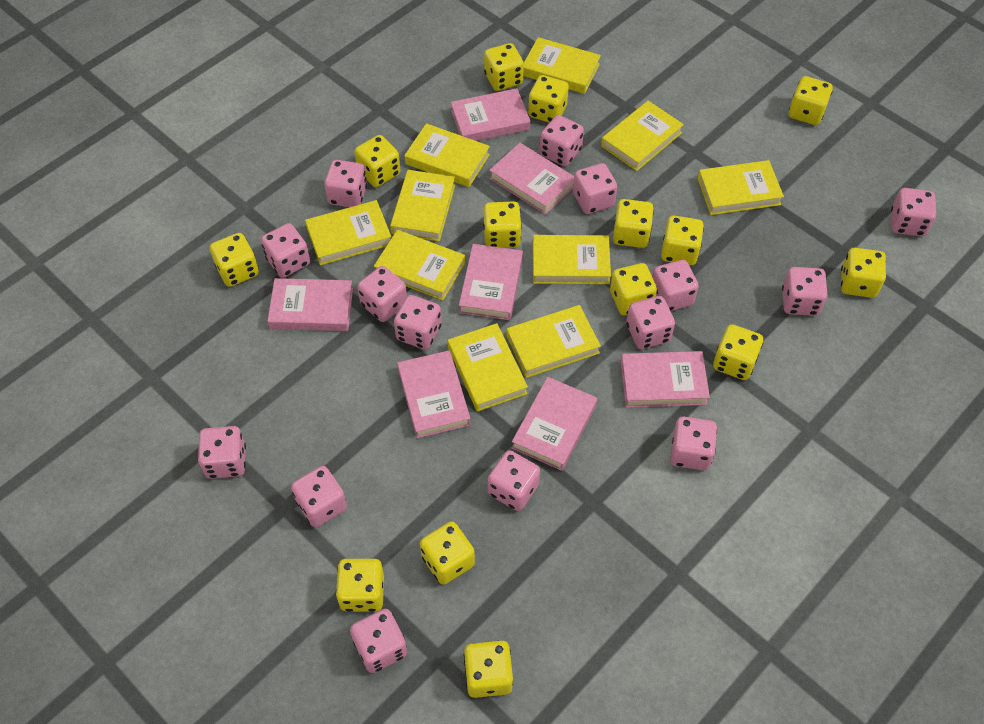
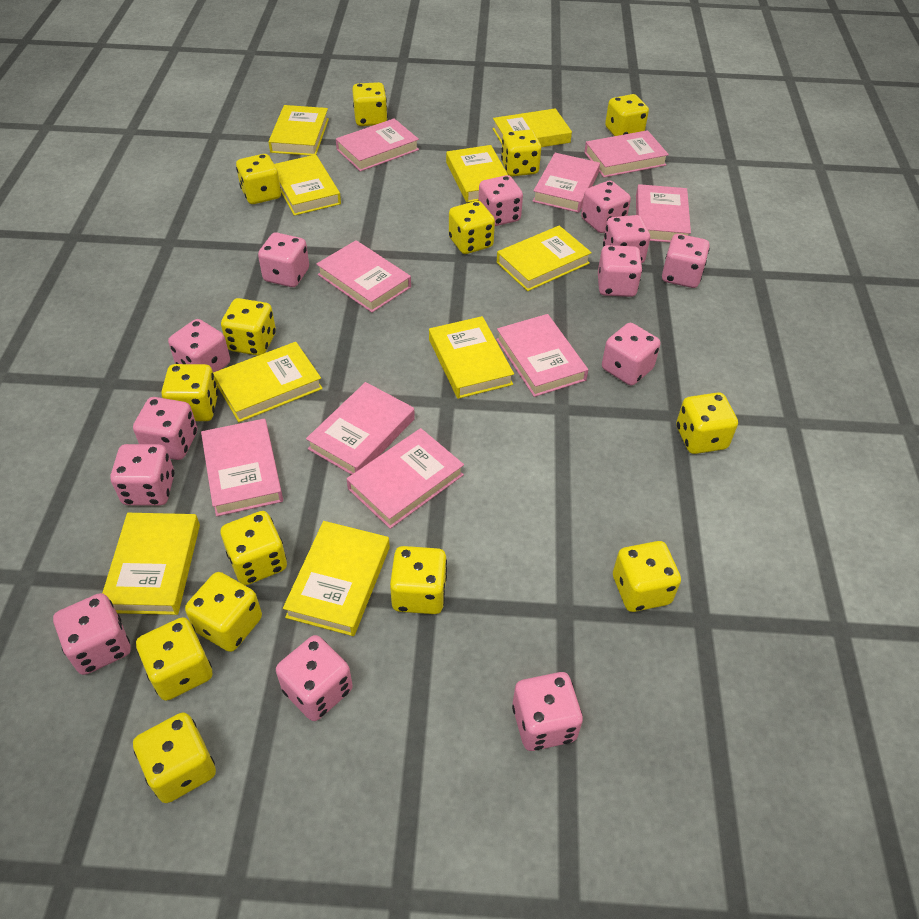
pink book: 7 -> 9
pink dice: 15 -> 13
yellow book: 10 -> 9

